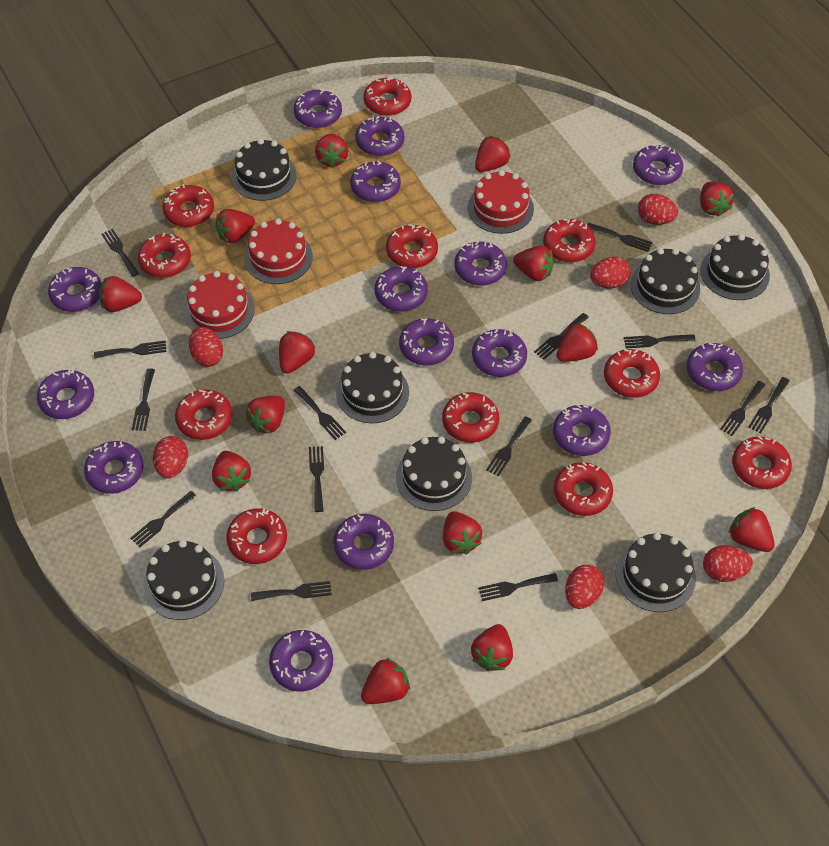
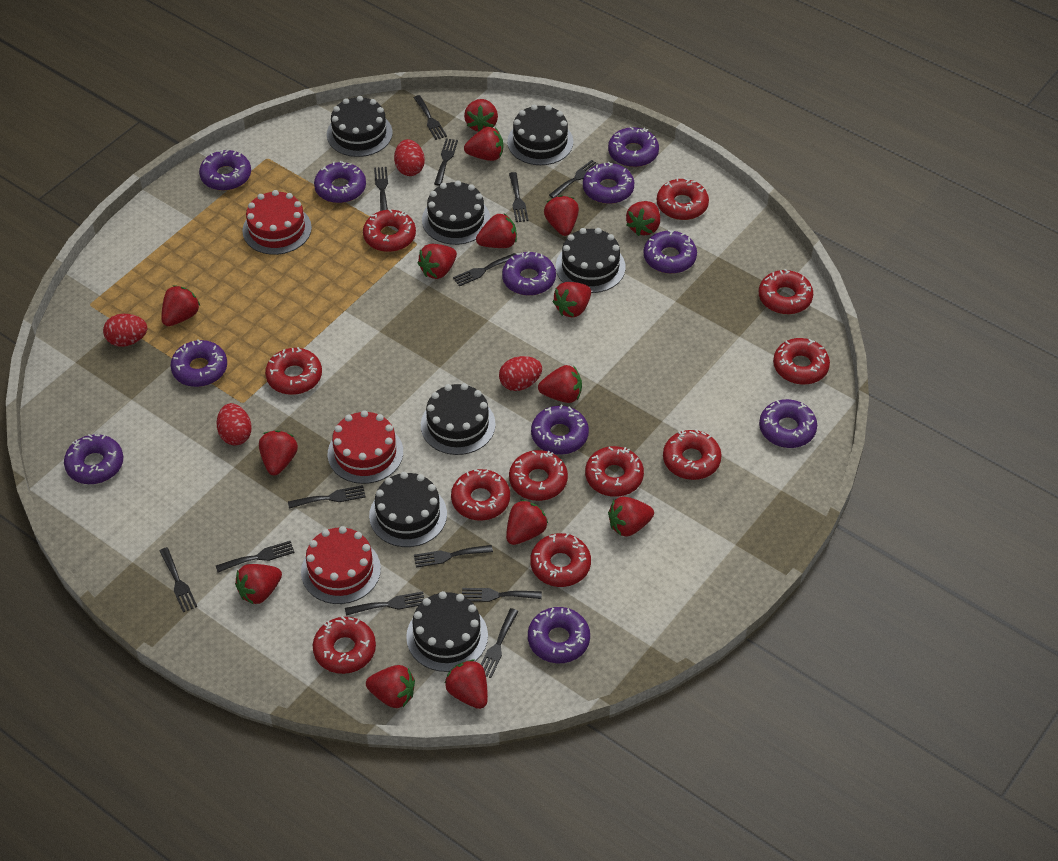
black fork: 14 -> 13
purple donut: 15 -> 11
red egg: 6 -> 4
red strawberry: 14 -> 15

